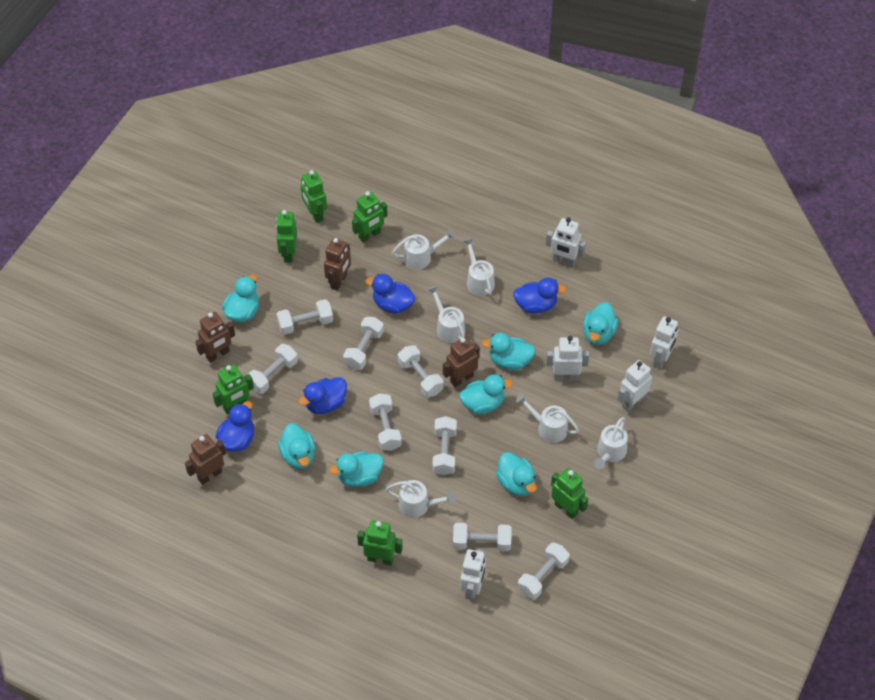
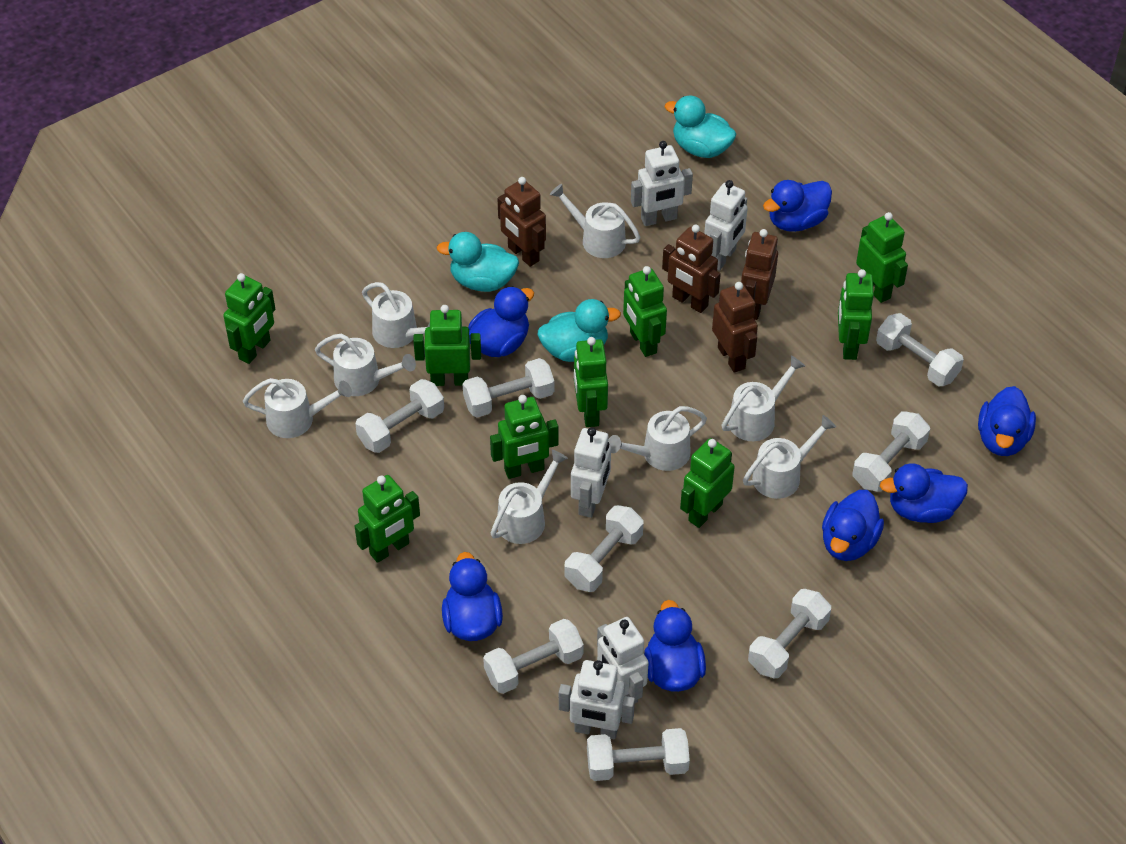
blue duck: 4 -> 7
green robot: 6 -> 9
turquoise duck: 7 -> 3
white watering can: 6 -> 8

